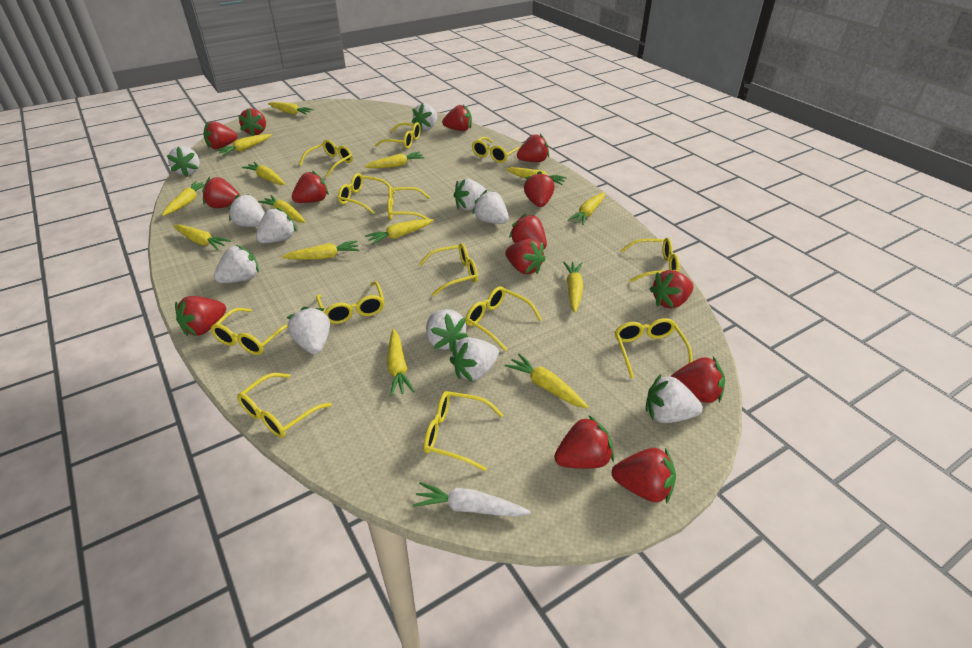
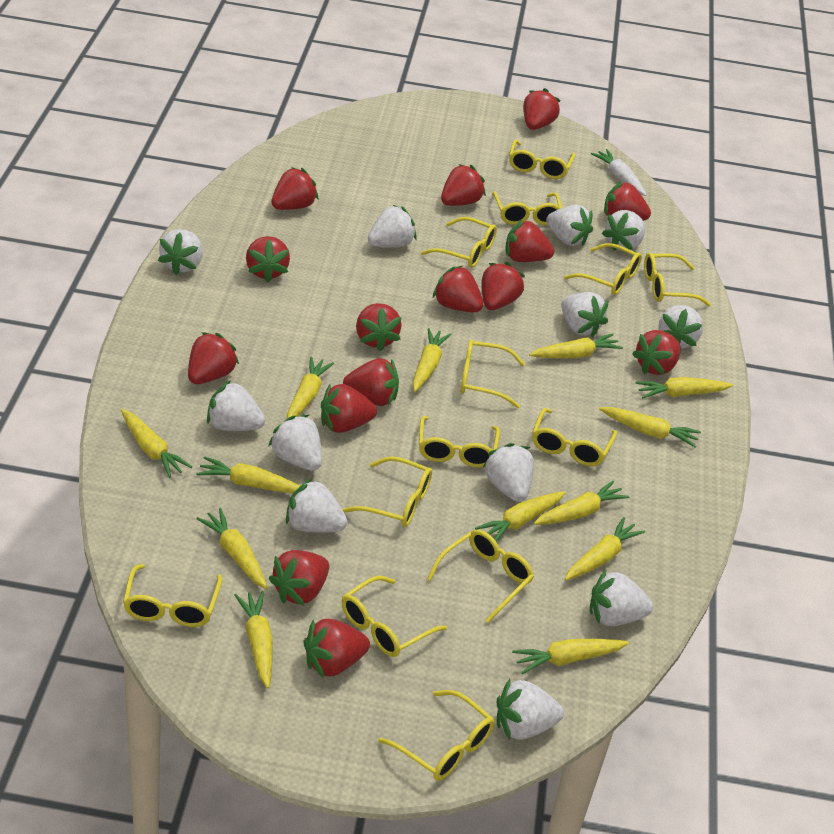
red strawberry: 14 -> 15
white strawberry: 11 -> 12
yellow carrot: 14 -> 13

